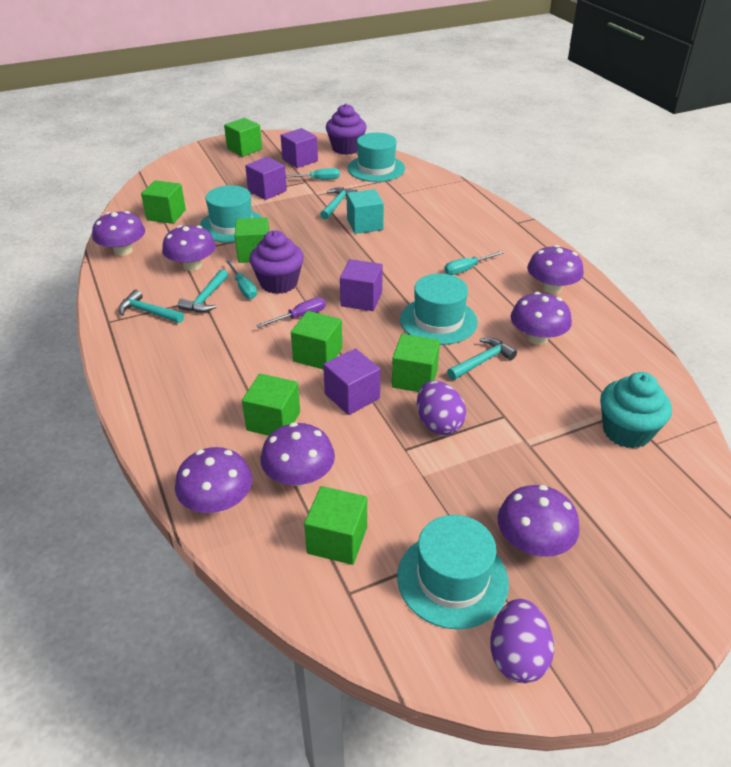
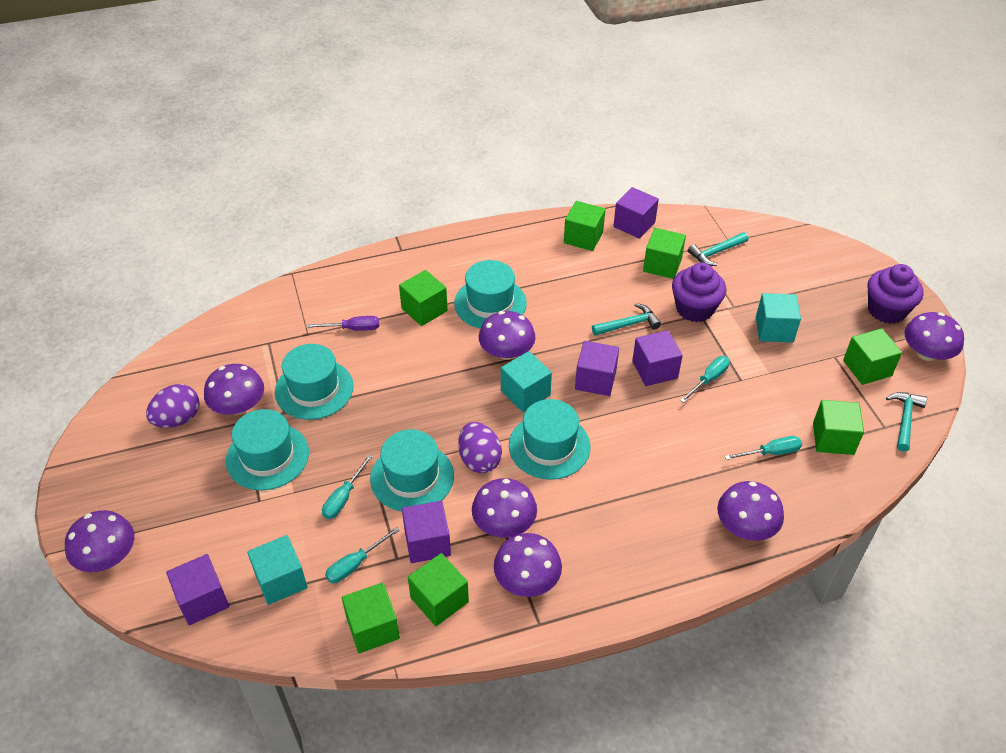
purple cube: 4 -> 5
turquoise cube: 1 -> 3
turquoise cupcake: 1 -> 0
turquoise hammer: 4 -> 3
turquoise hat: 4 -> 5
turquoise screwdriver: 3 -> 4

